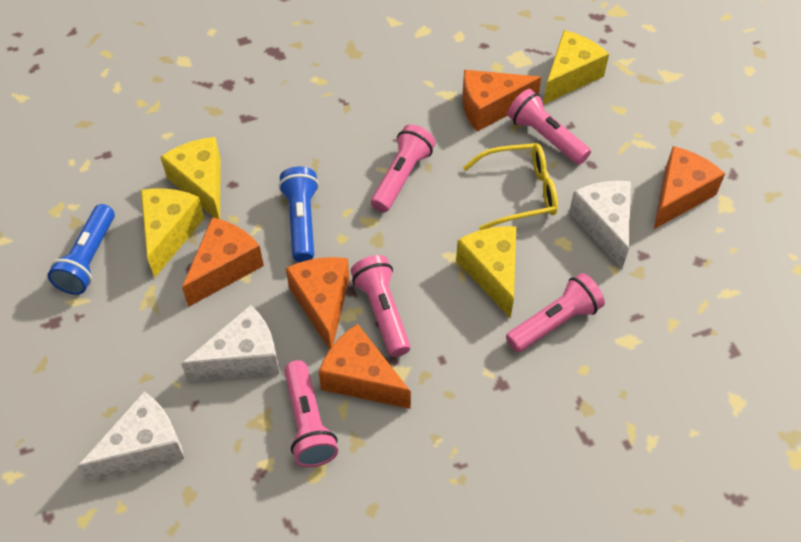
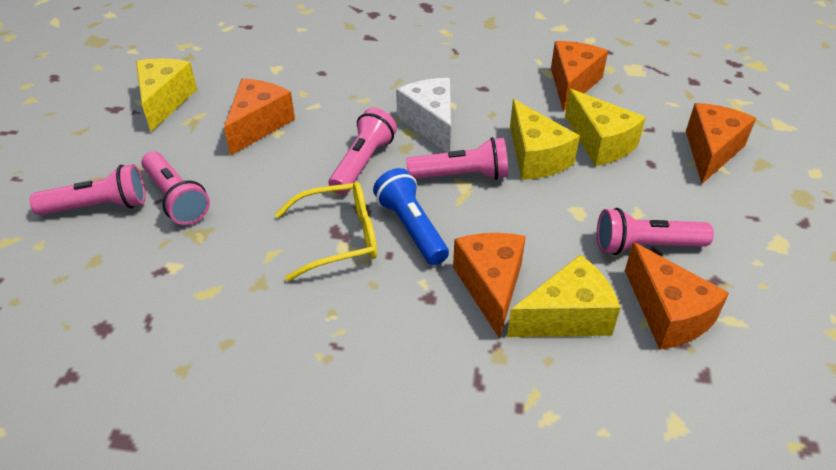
blue flashlight: 2 -> 1
white cheese: 3 -> 1

